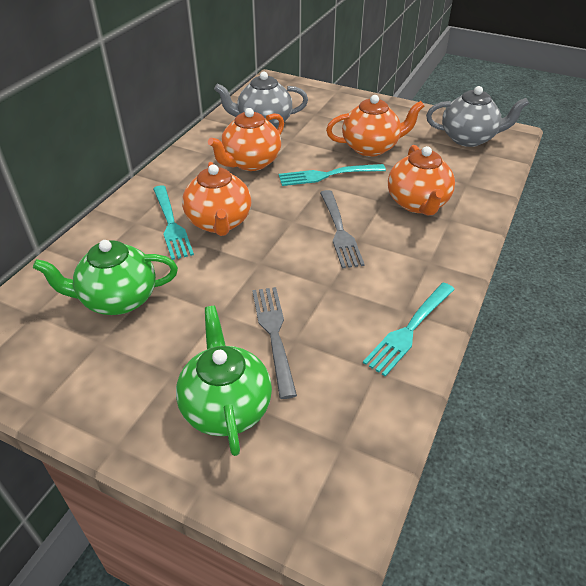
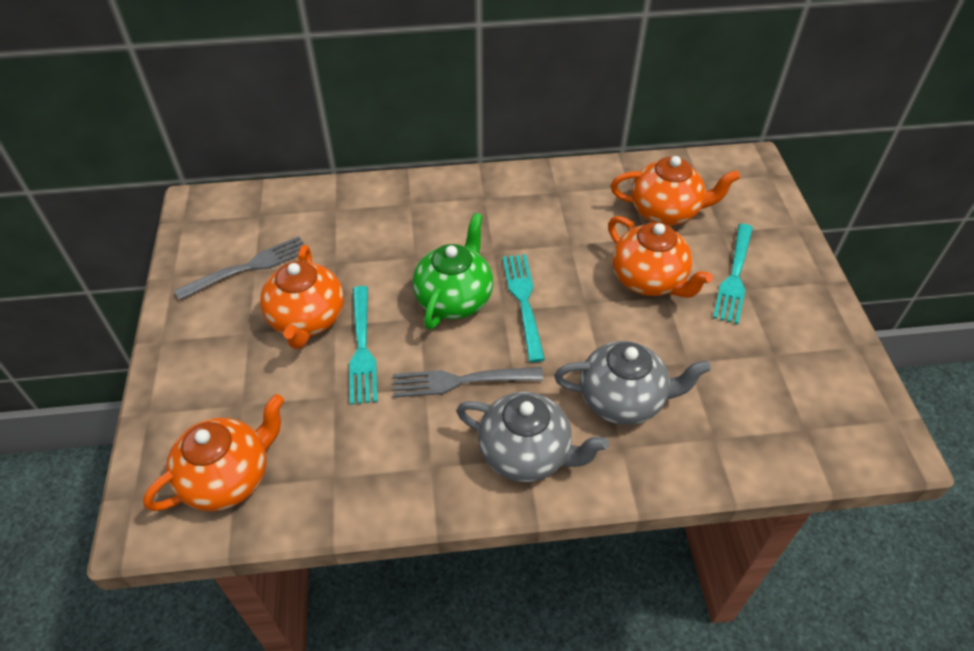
green teapot: 2 -> 1

